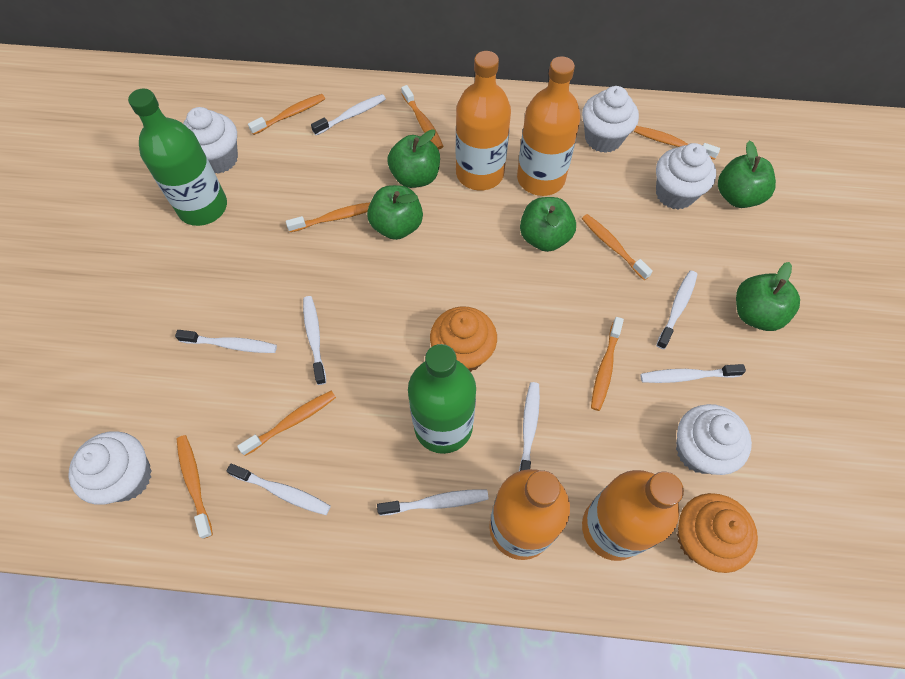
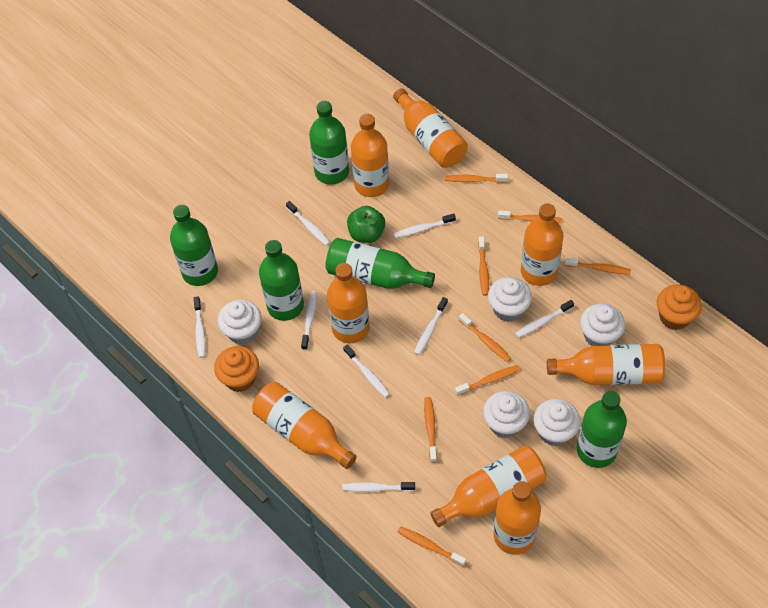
green apple: 5 -> 1
green bottle: 2 -> 5
orange bottle: 4 -> 8

